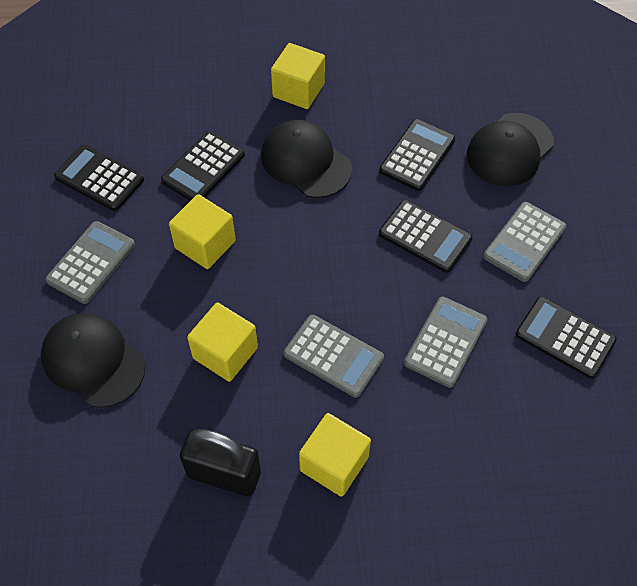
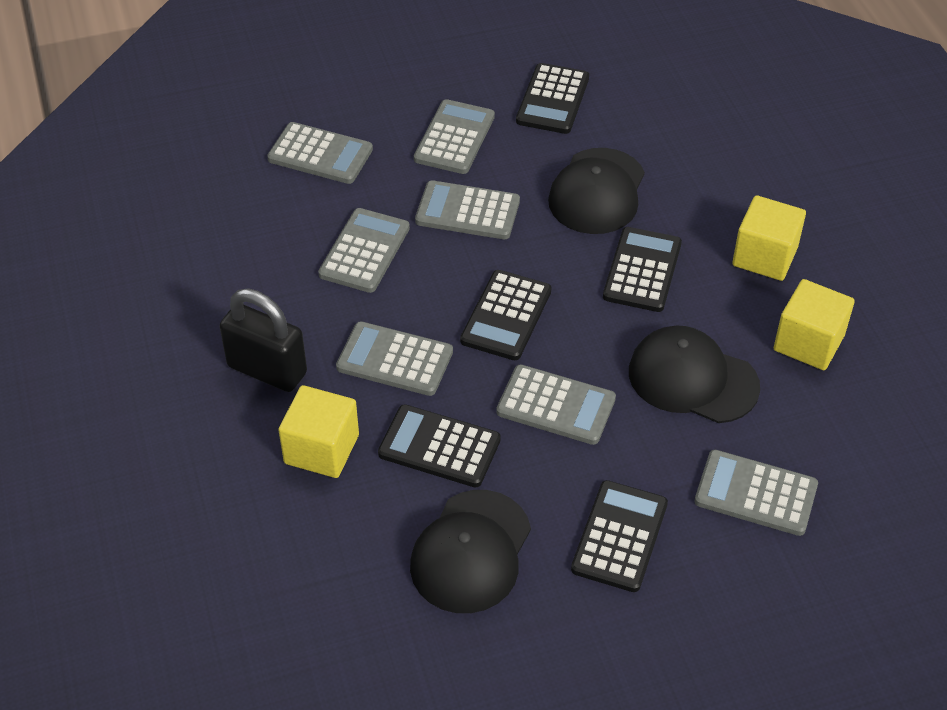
grey calculator: 4 -> 7
yellow cube: 4 -> 3

